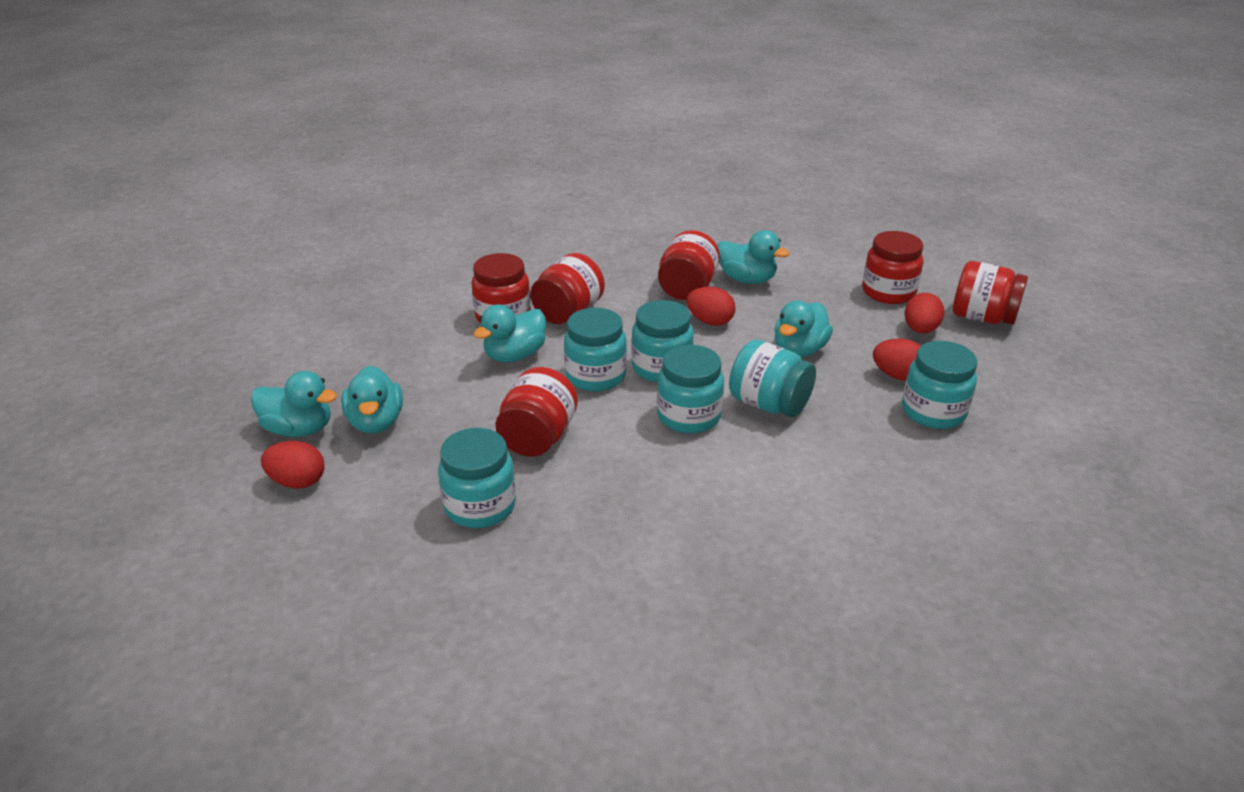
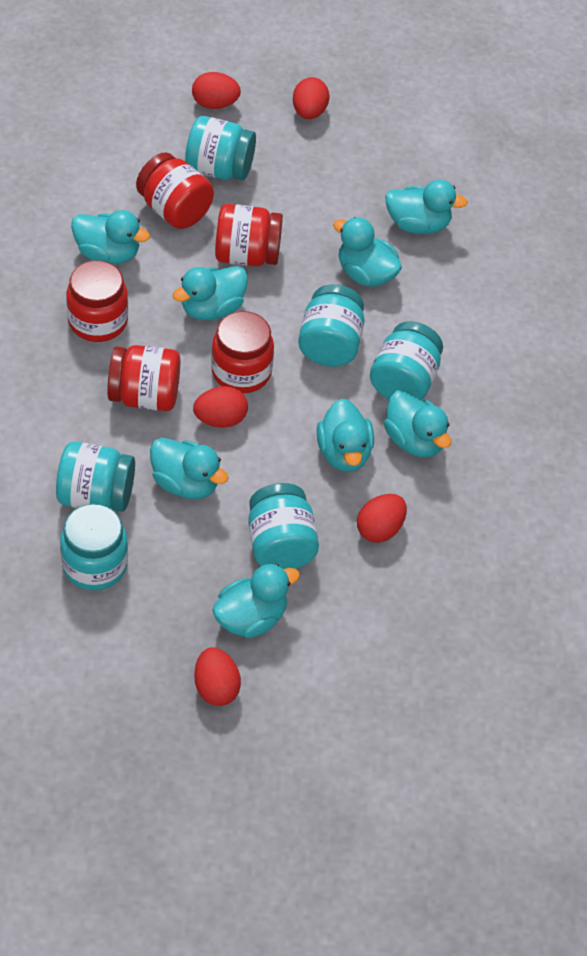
red egg: 4 -> 5
red jar: 6 -> 5
turquoise duck: 5 -> 8

